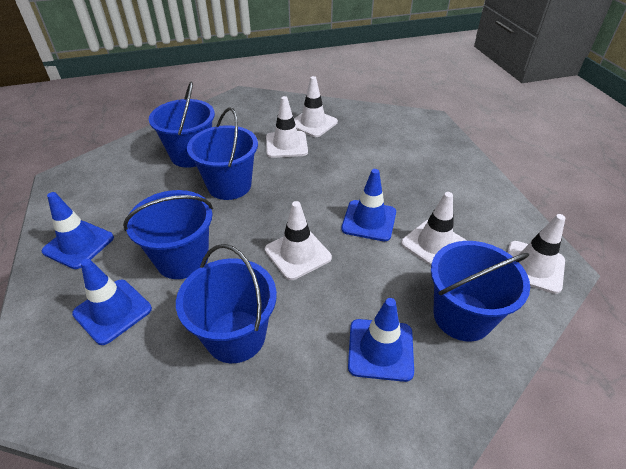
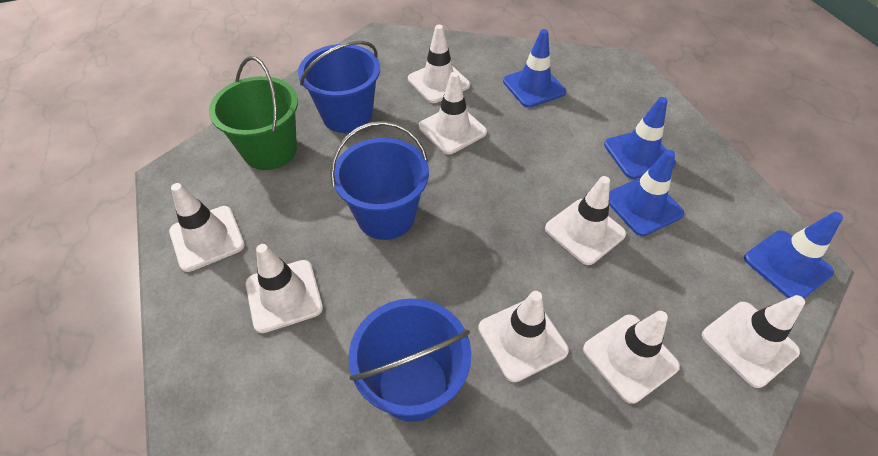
blue bucket: 5 -> 3
green bucket: 0 -> 1
white traffic cone: 5 -> 8

